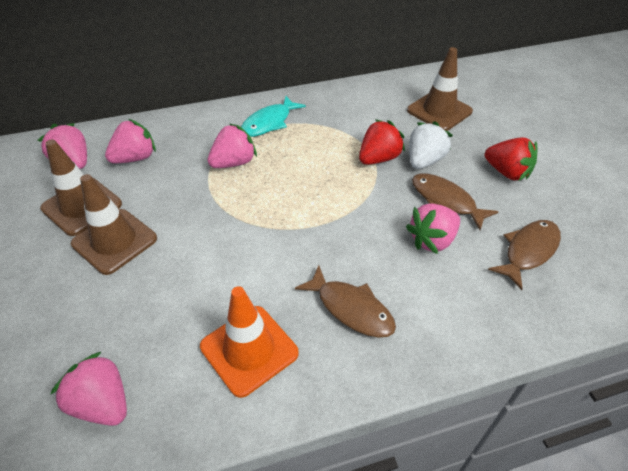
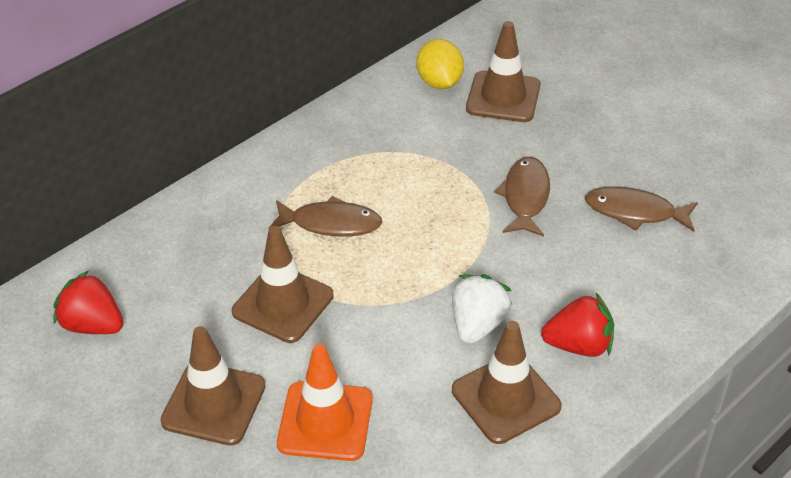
brown traffic cone: 3 -> 4
pink strawberry: 5 -> 0
turquoise fish: 1 -> 0
yellow lemon: 0 -> 1

